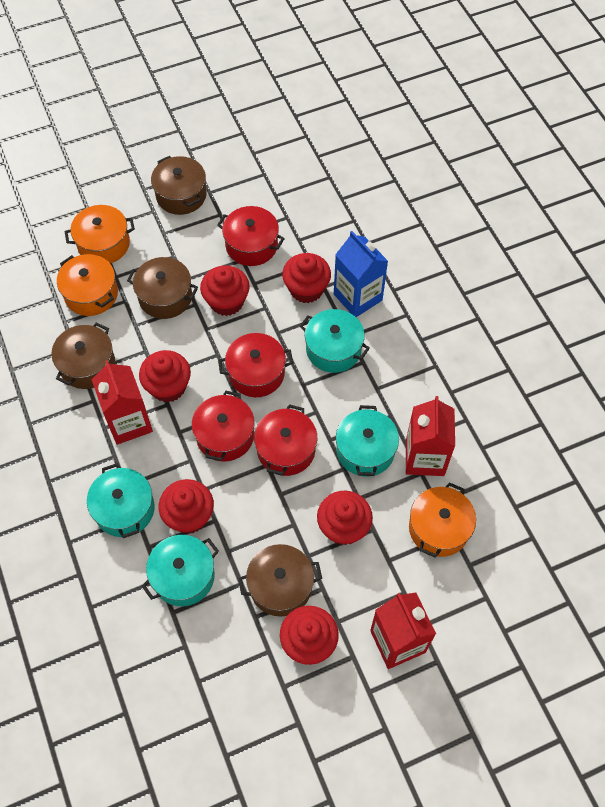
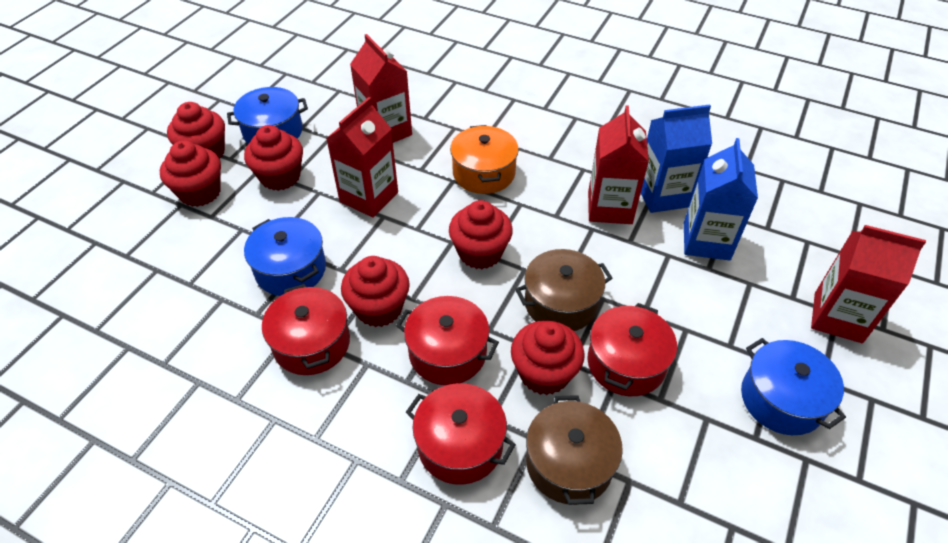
blue carton: 1 -> 2
blue pot: 0 -> 3
brown pot: 4 -> 2
orange pot: 3 -> 1
red carton: 3 -> 4
turquoise pot: 4 -> 0

